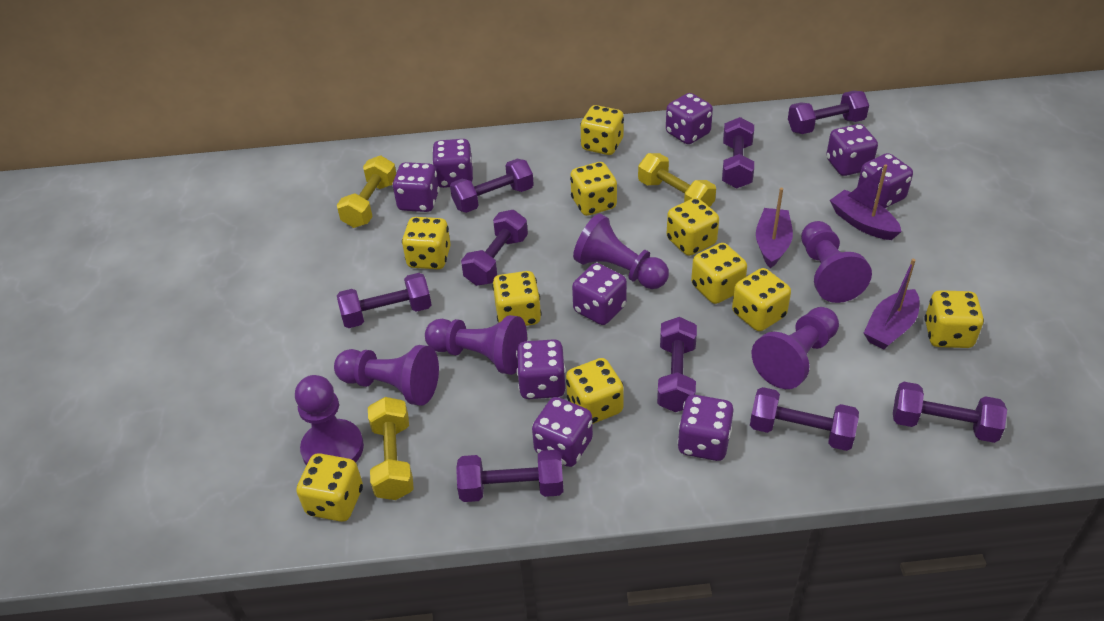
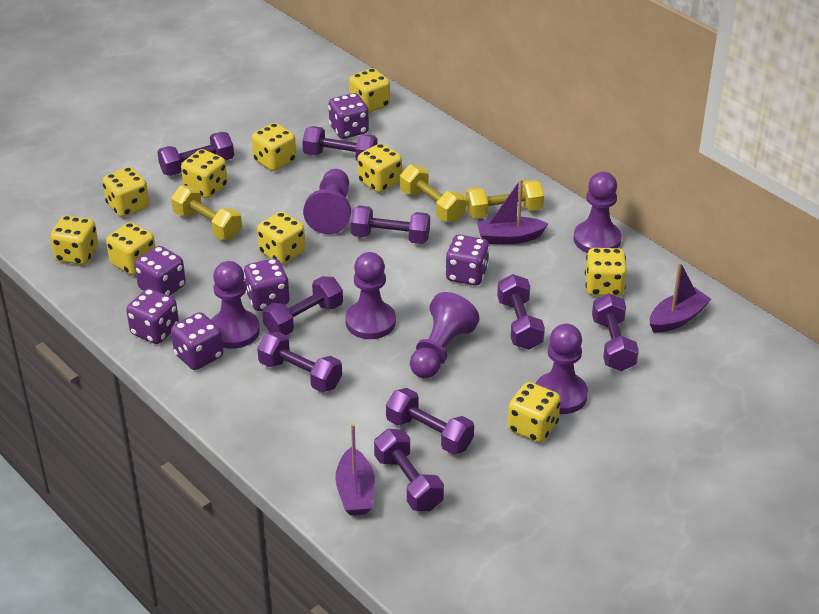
purple dice: 9 -> 6

